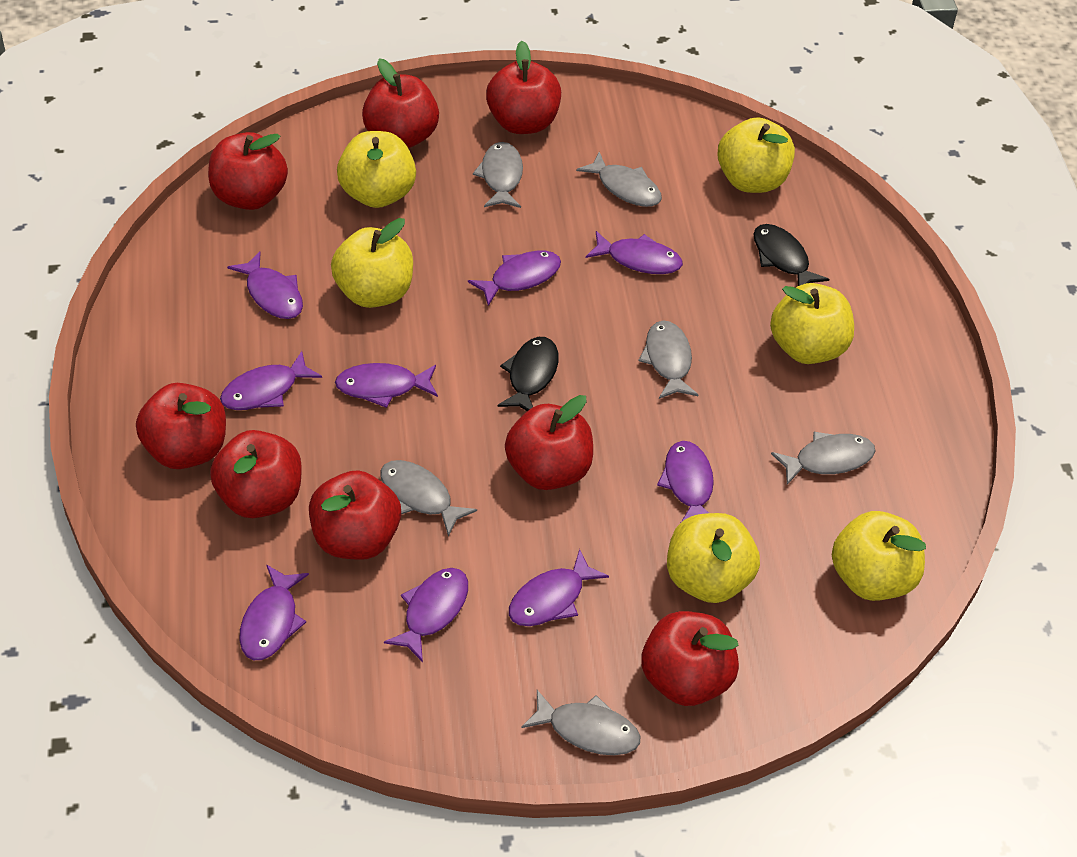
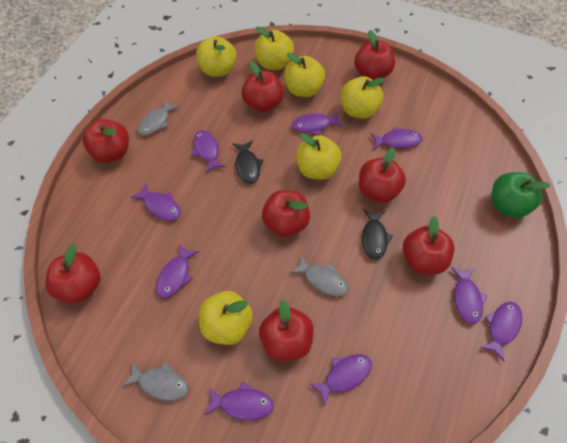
green apple: 0 -> 1
grey fish: 6 -> 3

